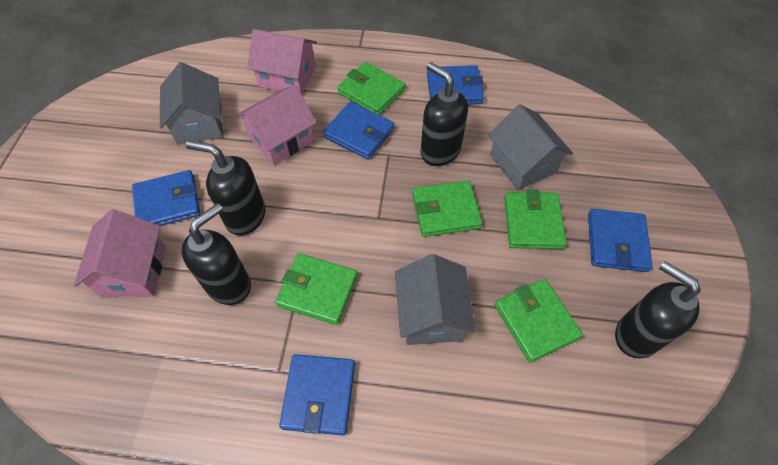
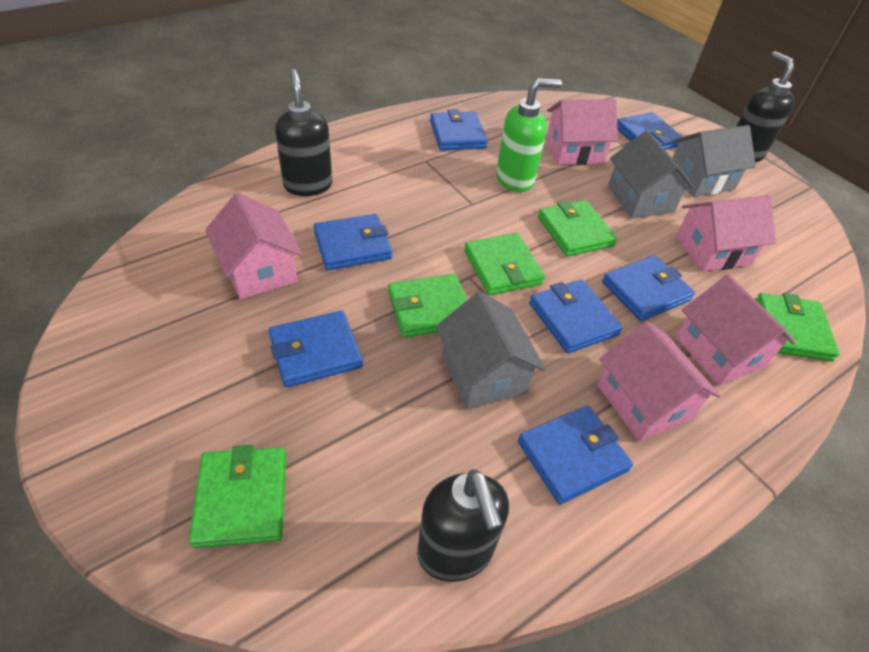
black soap dispenser: 4 -> 3
blue wallet: 5 -> 7
green soap dispenser: 0 -> 1
pink house: 3 -> 5

